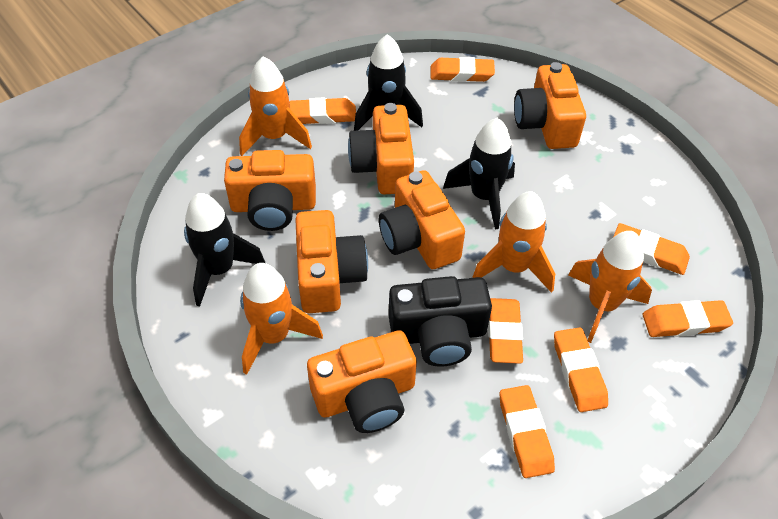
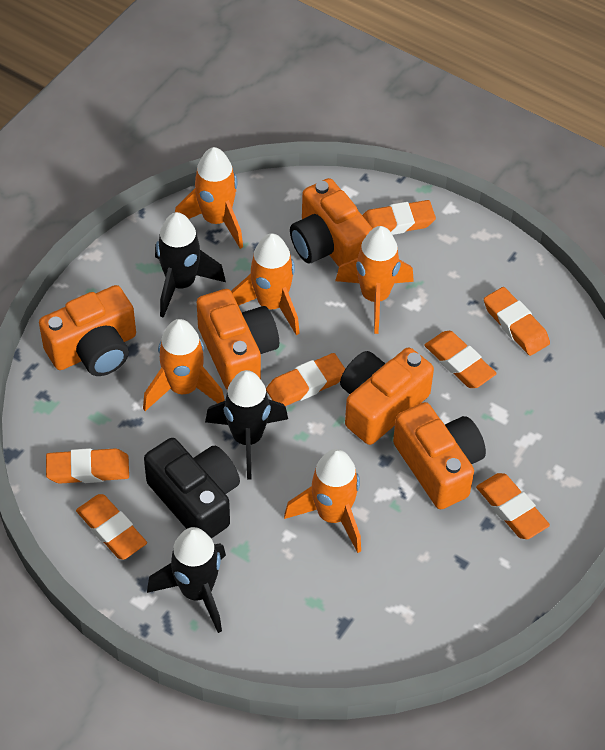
orange camera: 6 -> 5
orange rocket: 4 -> 5

